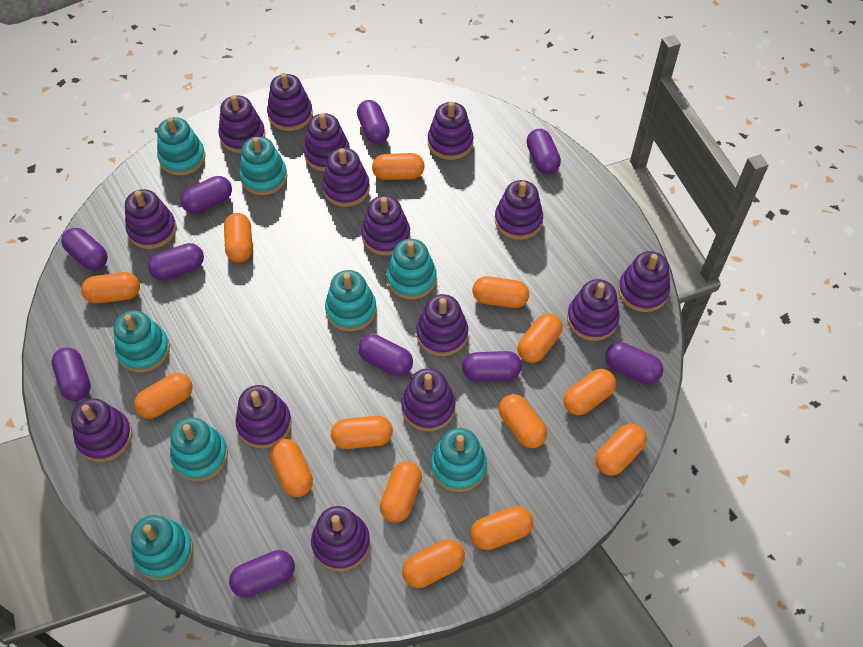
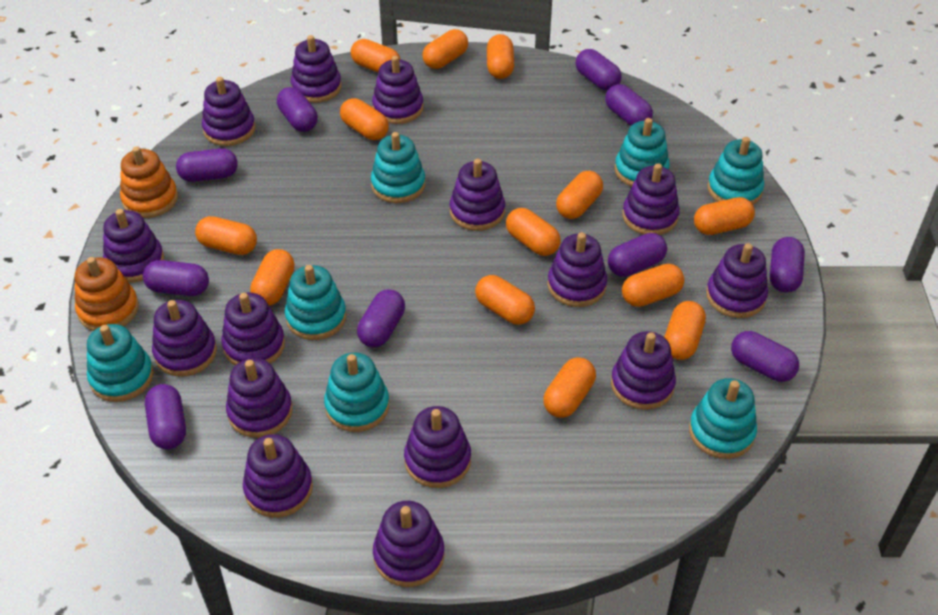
orange capsule: 14 -> 13
orange stacking toy: 0 -> 2
turquoise stacking toy: 8 -> 7

